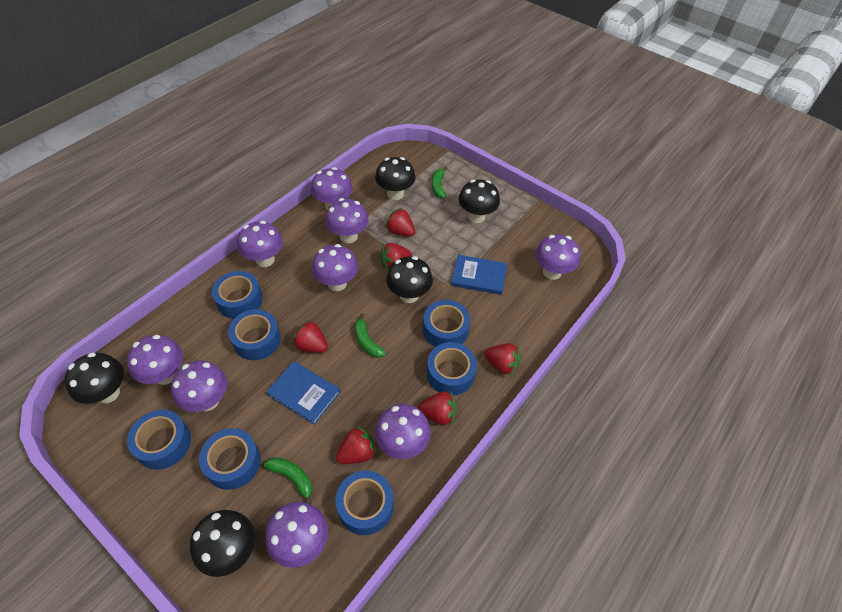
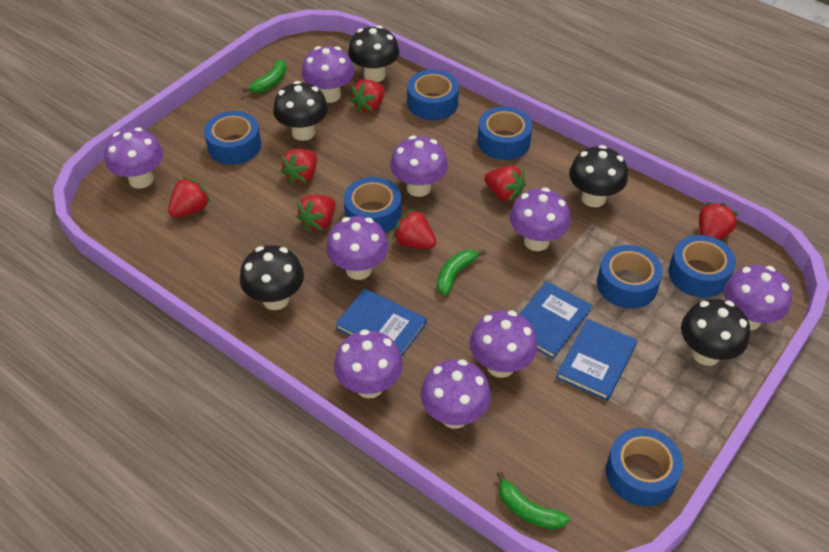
blue book: 2 -> 3
red strawberry: 6 -> 7

